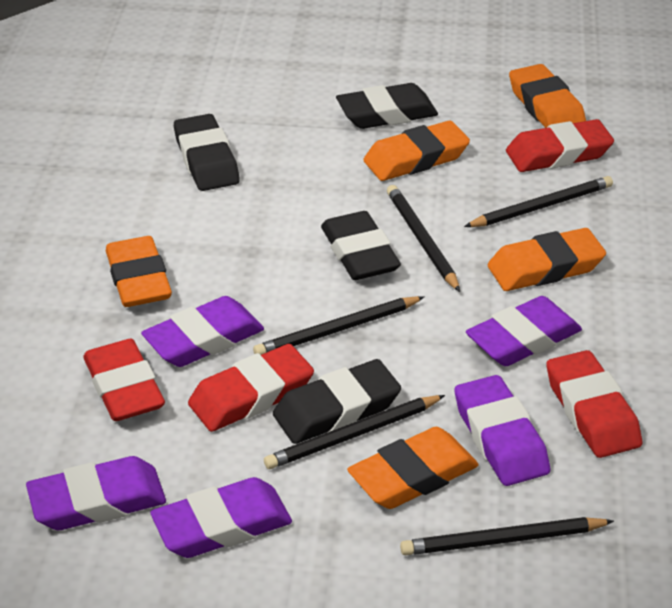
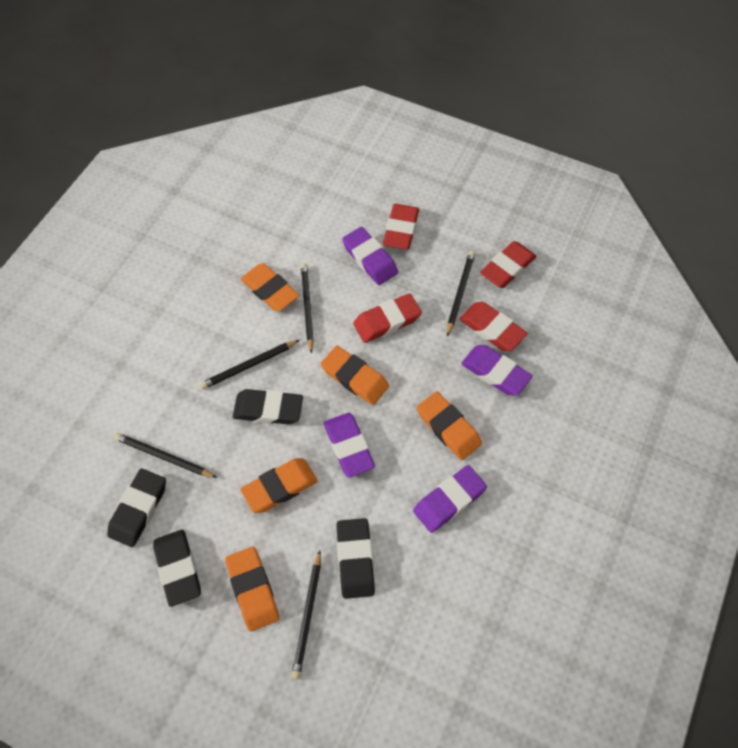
purple eraser: 5 -> 4

